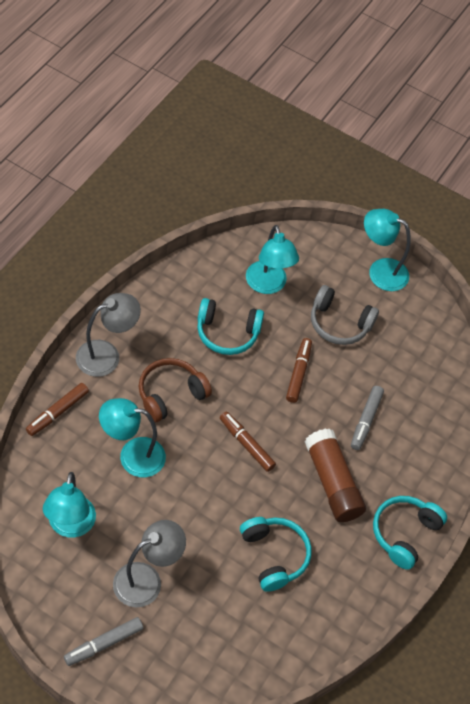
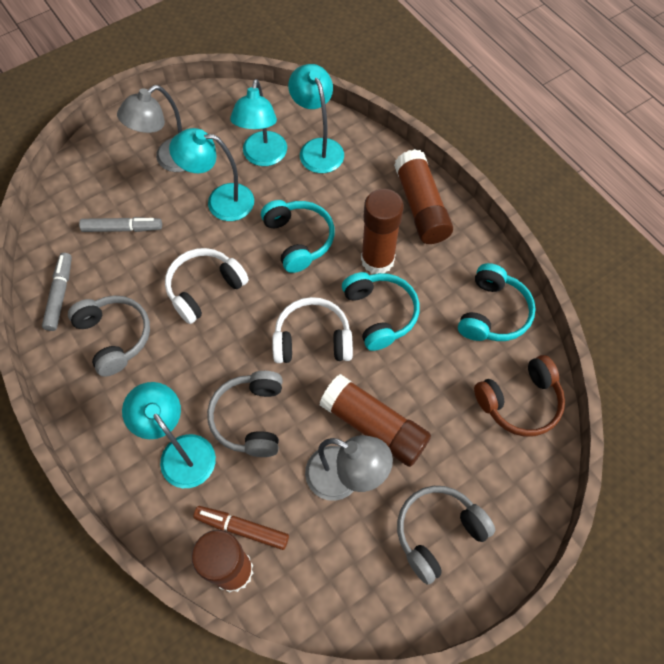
brown glue stick: 1 -> 4
brown marker: 3 -> 1
grey headphones: 1 -> 3
white headphones: 0 -> 2

